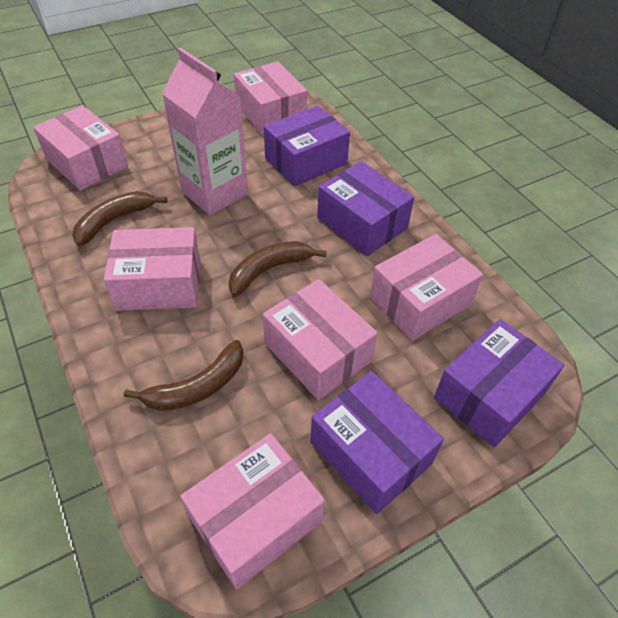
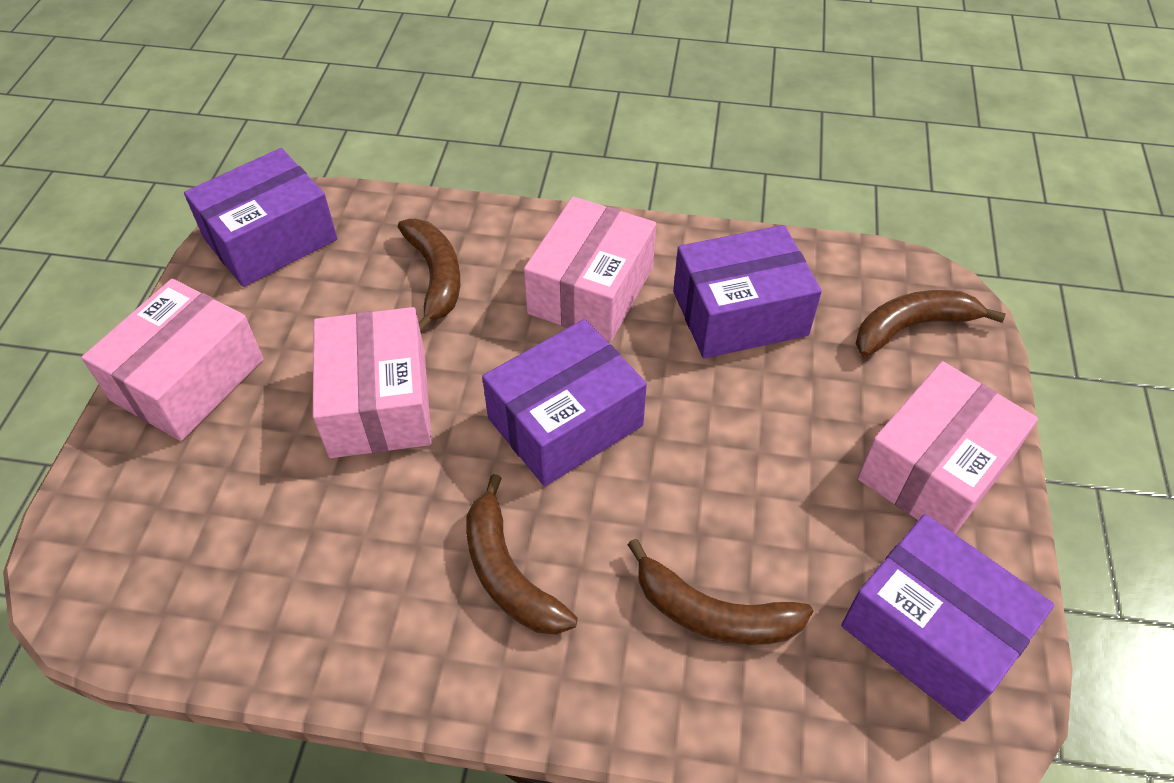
brown banana: 3 -> 4
pink box: 6 -> 4
pink carton: 1 -> 0

